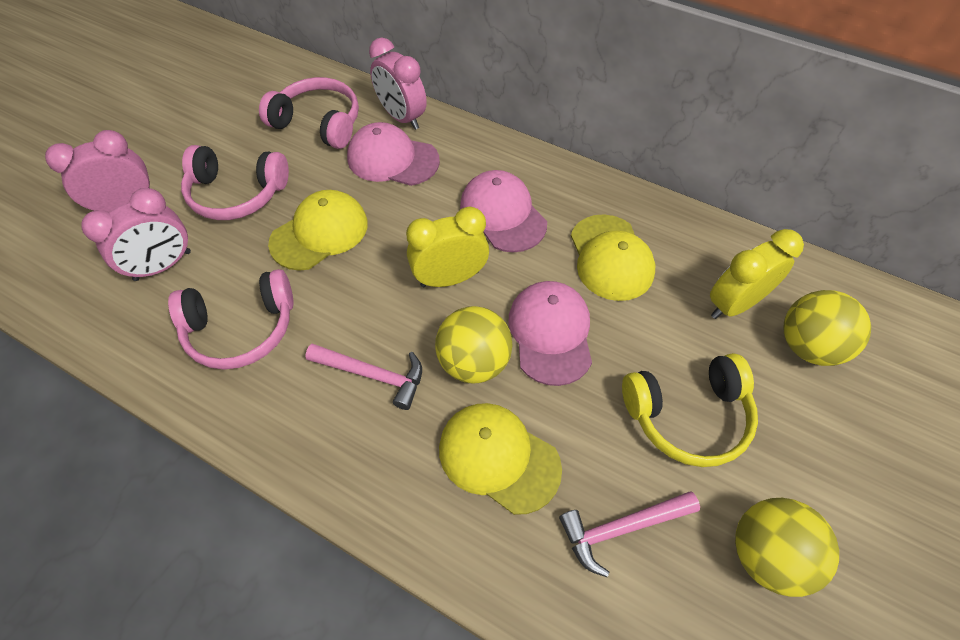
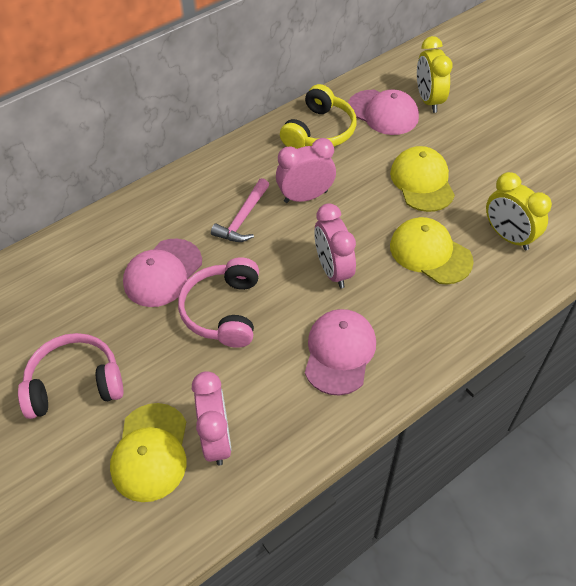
pink hammer: 2 -> 1
pink headphones: 3 -> 2
yellow ball: 3 -> 0

